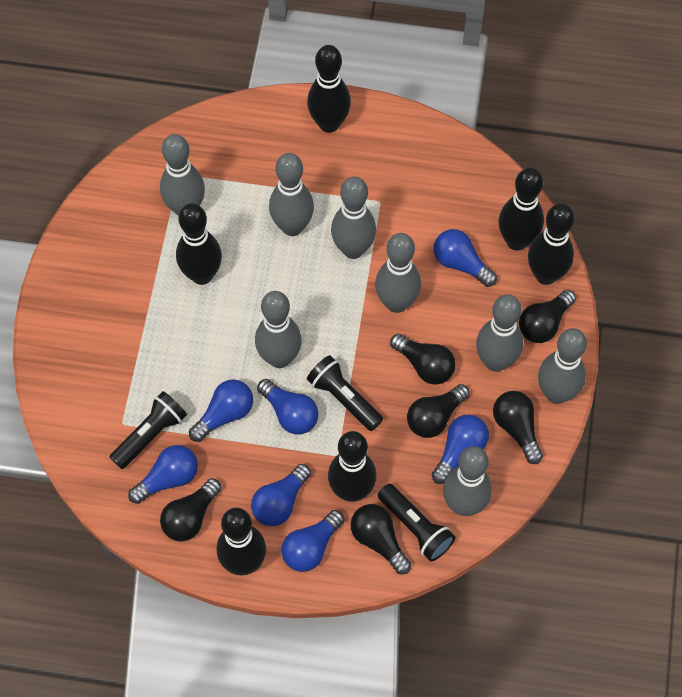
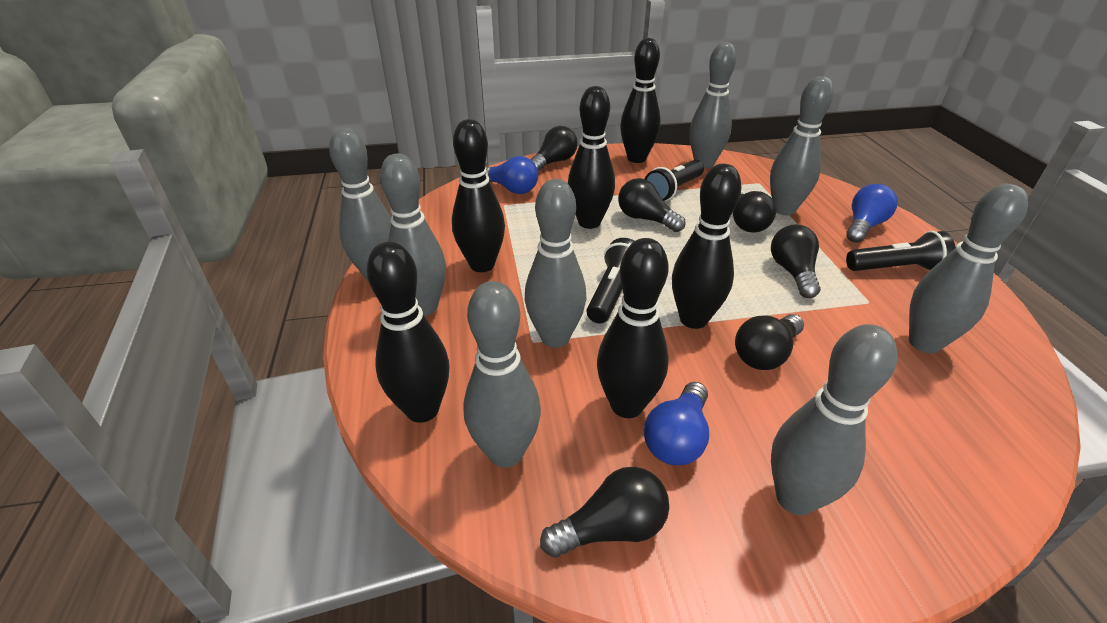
blue light bulb: 7 -> 3

